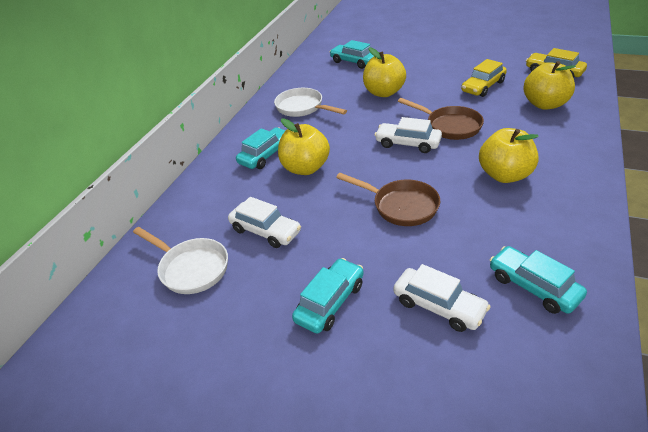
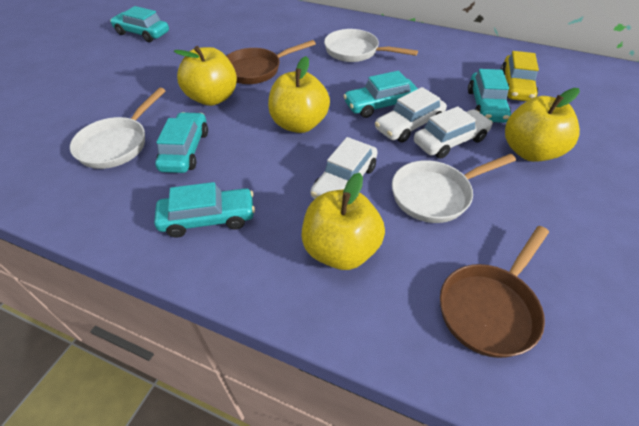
turquoise car: 4 -> 5
white pan: 2 -> 3
yellow car: 2 -> 1

